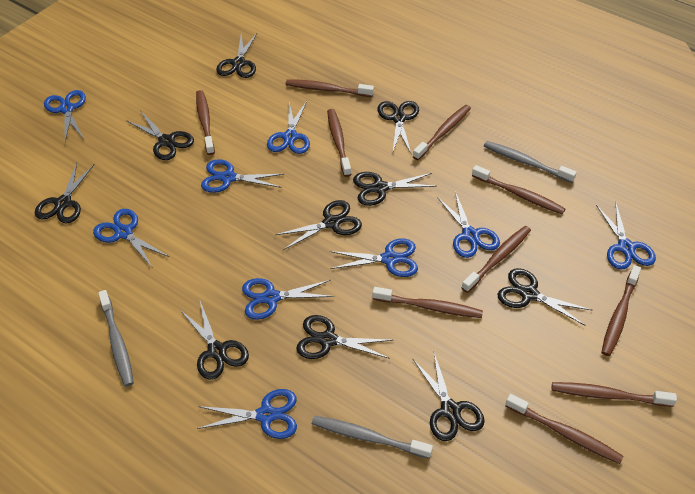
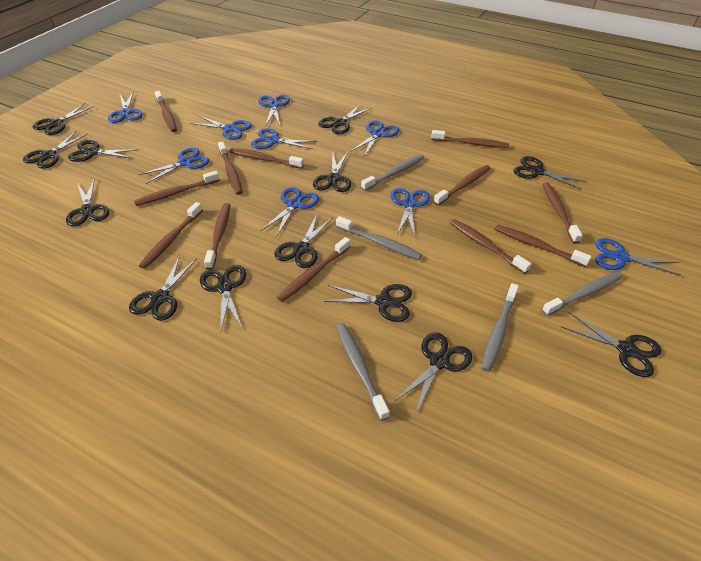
black scissors: 10 -> 13
brown toothbrush: 10 -> 12
grey toothbrush: 3 -> 5

